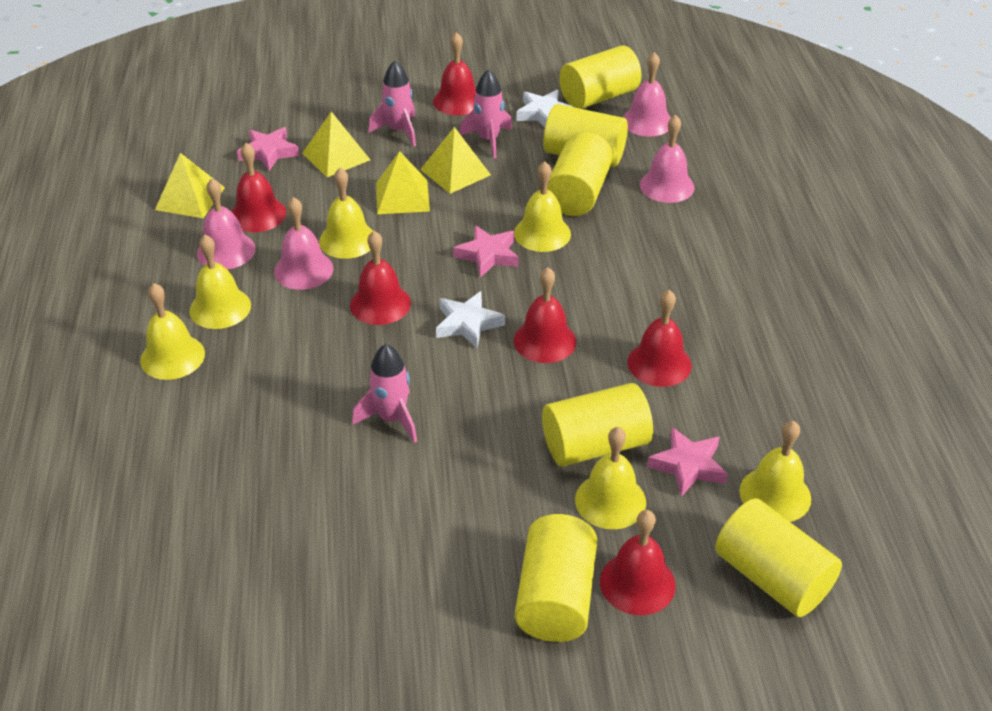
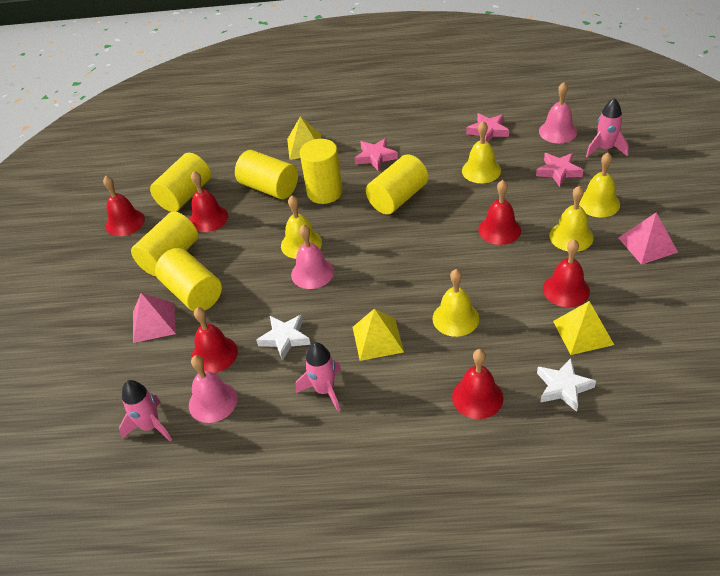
pink bell: 4 -> 3
pink pyramid: 0 -> 2
yellow bell: 6 -> 5
yellow pyramid: 4 -> 3

